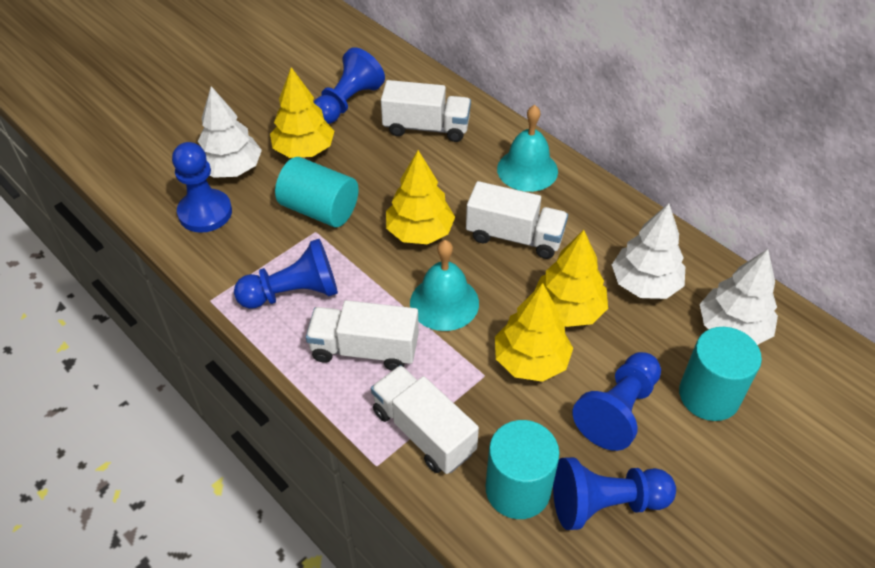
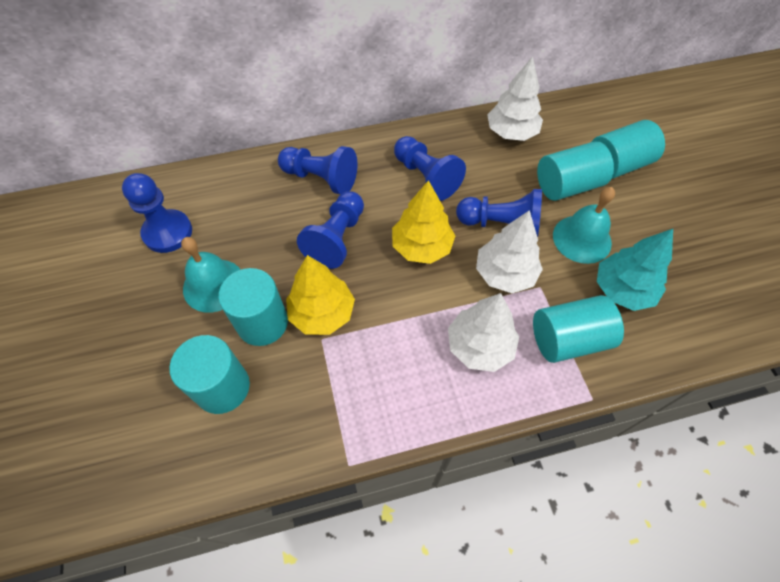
turquoise cylinder: 3 -> 5
turquoise tree: 0 -> 1
white truck: 4 -> 0
yellow tree: 4 -> 2

